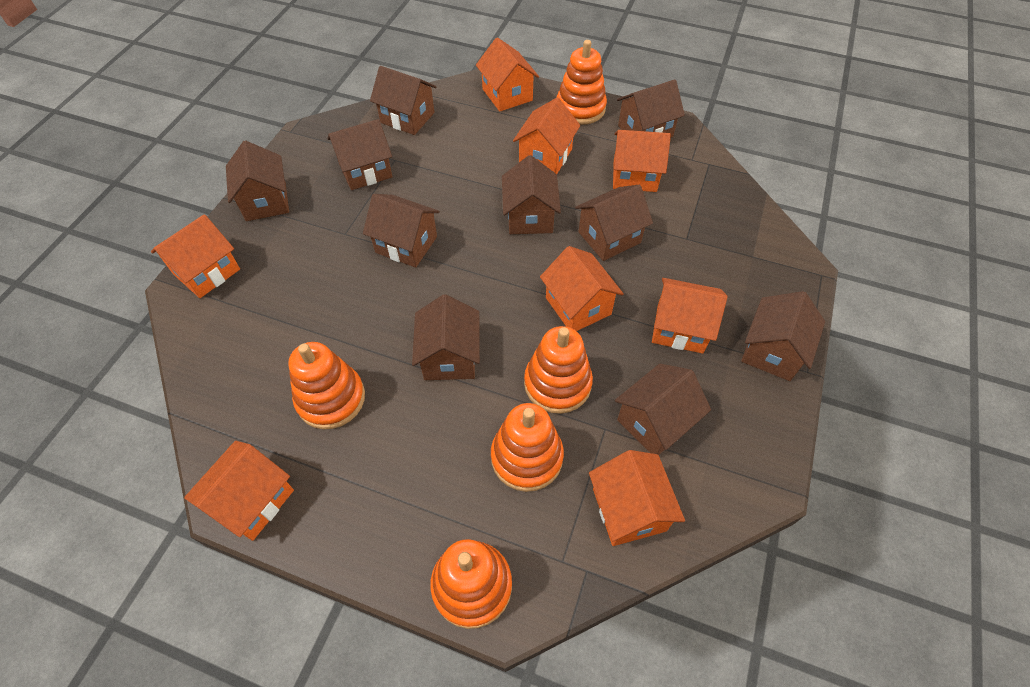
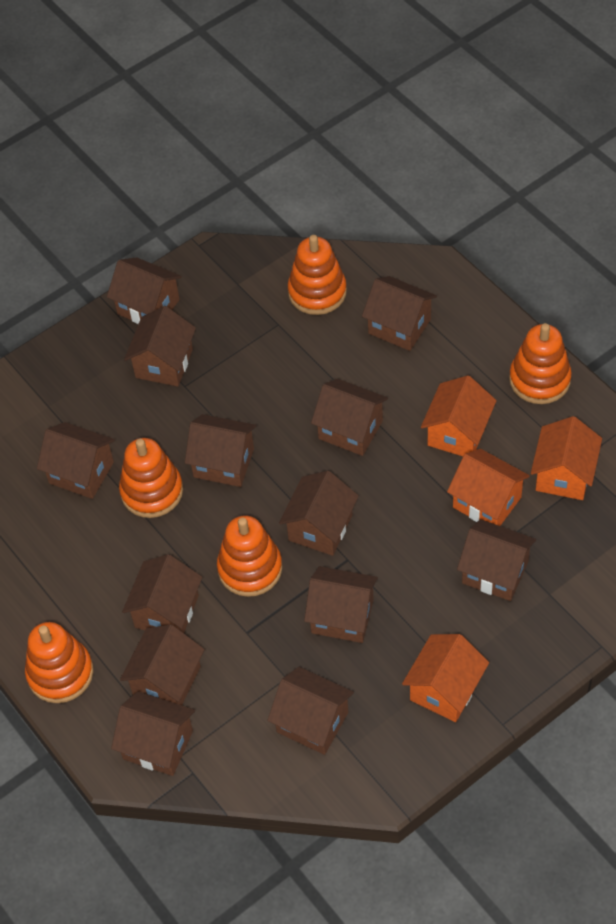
brown house: 10 -> 13
orange house: 8 -> 4

